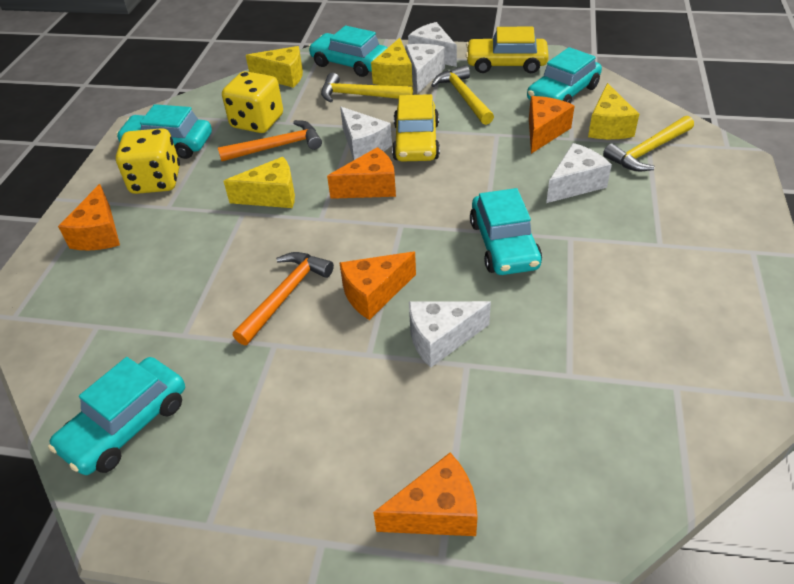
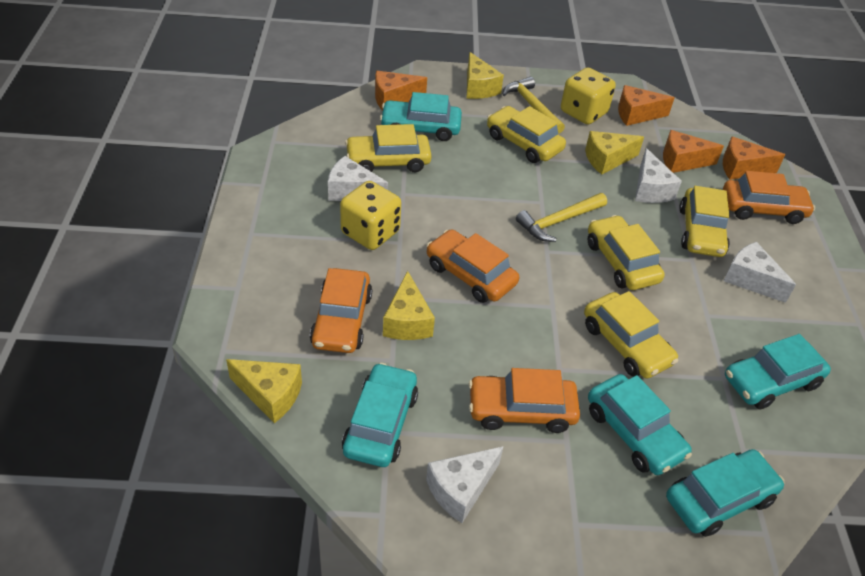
orange car: 0 -> 4
orange cheese: 5 -> 4
orange hammer: 2 -> 0
white cheese: 5 -> 4
yellow car: 2 -> 5
yellow hammer: 3 -> 2

